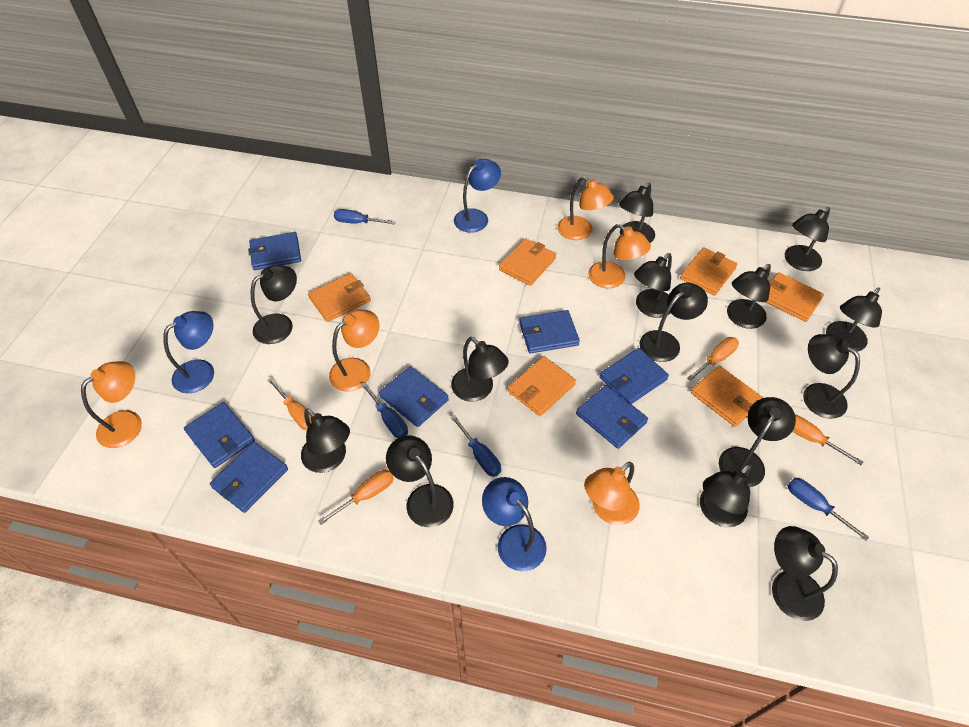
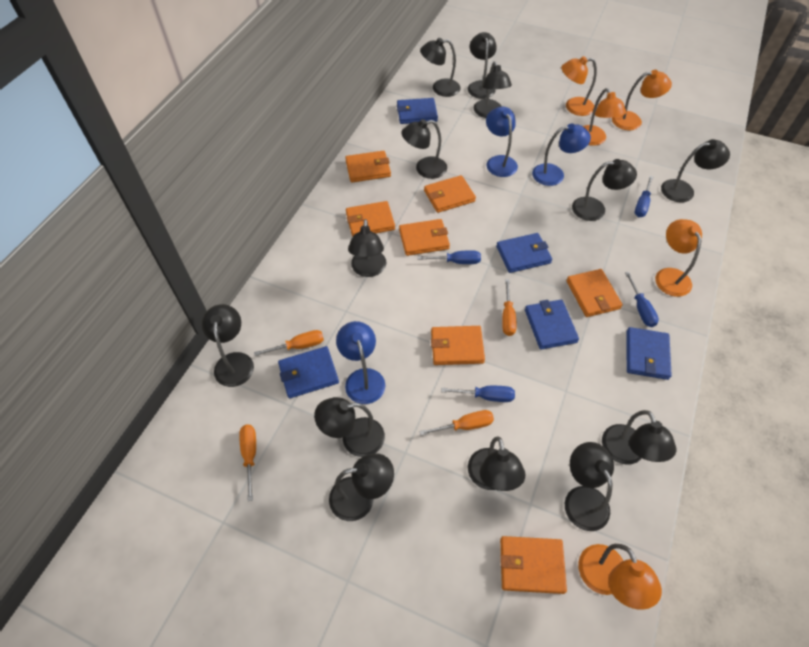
black lamp: 14 -> 13
blue wallet: 7 -> 5
orange wallet: 6 -> 7

